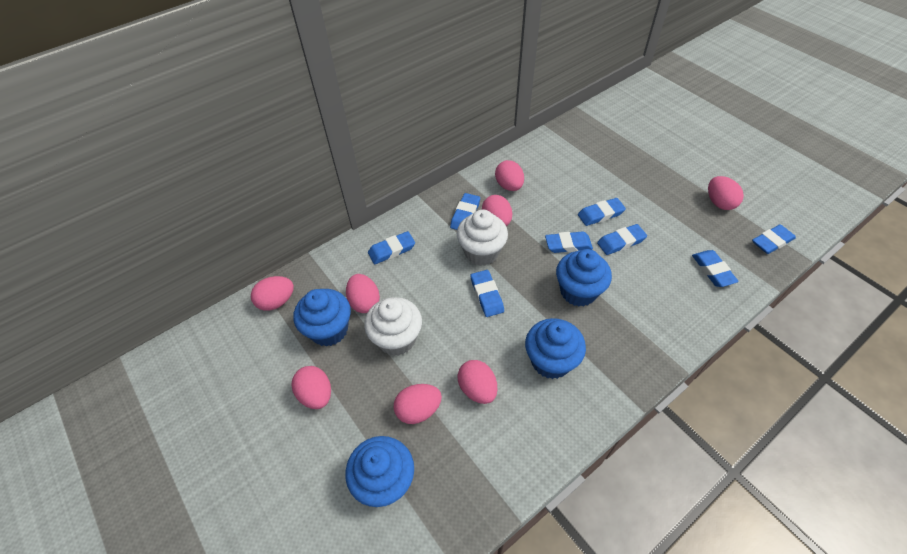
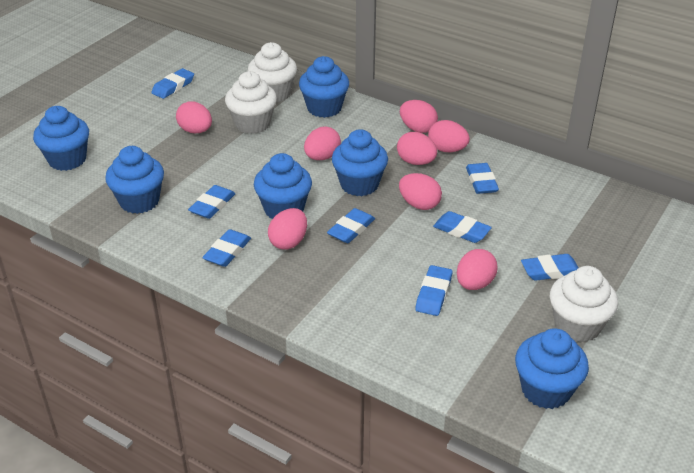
blue cupcake: 4 -> 6
white cupcake: 2 -> 3

